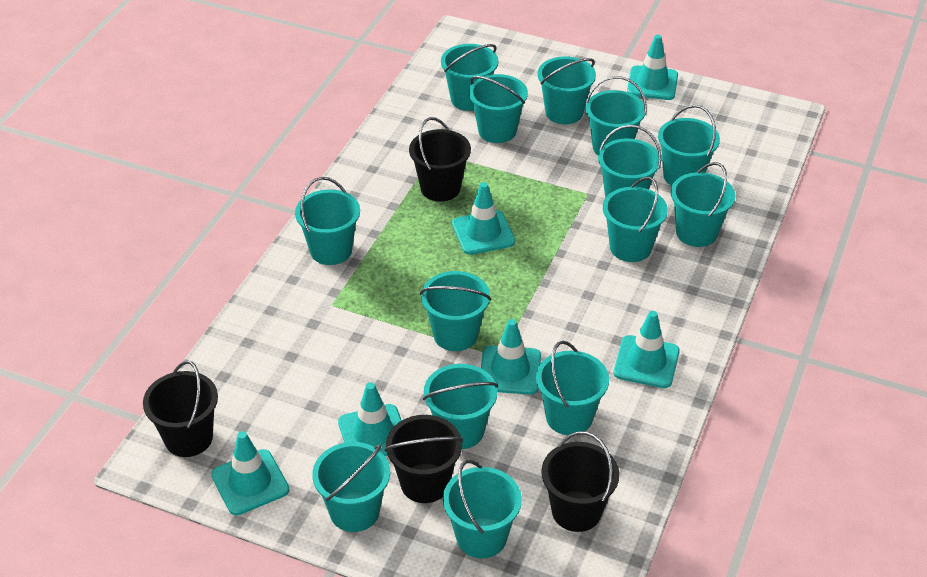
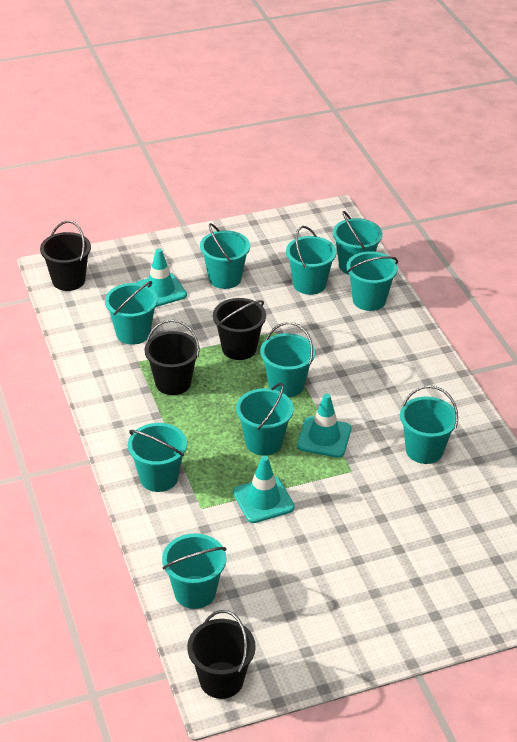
turquoise bucket: 14 -> 10
turquoise traffic cone: 6 -> 3

